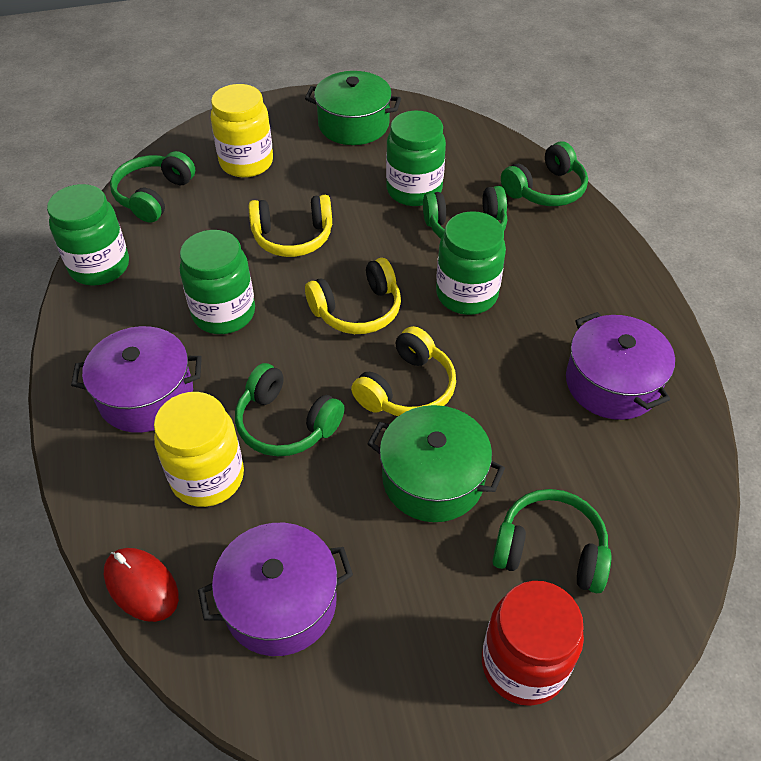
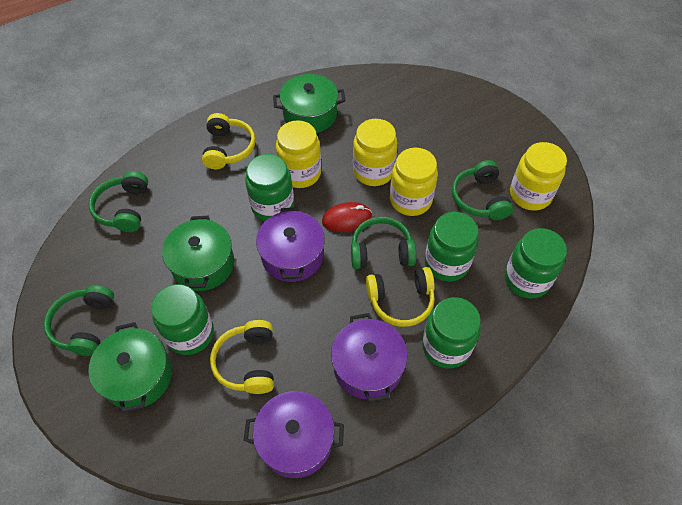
green headphones: 5 -> 4
green jar: 4 -> 5
green pot: 2 -> 3
red jar: 1 -> 0
yellow jar: 2 -> 4

